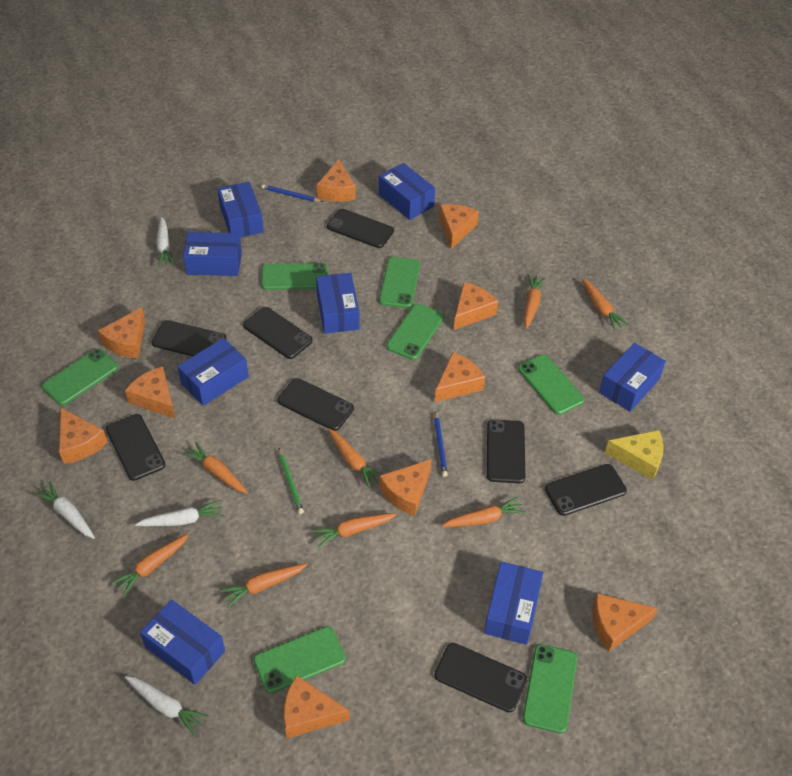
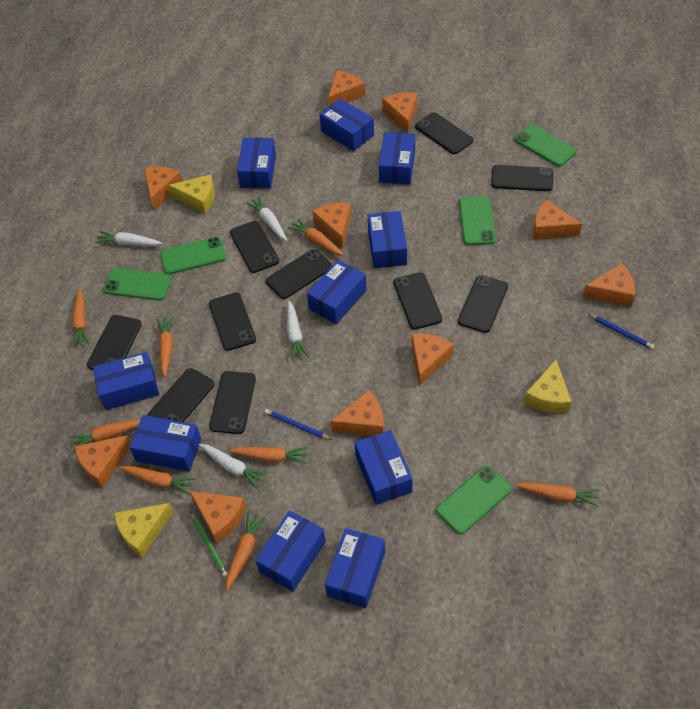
black phone: 8 -> 10
blue box: 8 -> 10
green phone: 7 -> 5
yellow cheese: 1 -> 3

